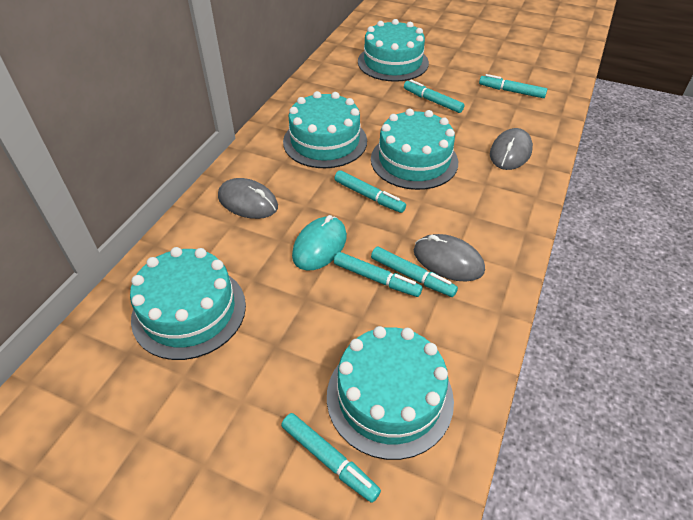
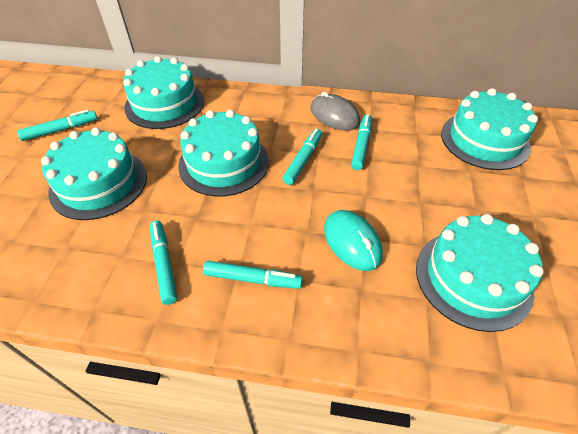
grey mouse: 3 -> 1
turquoise marker: 6 -> 5

